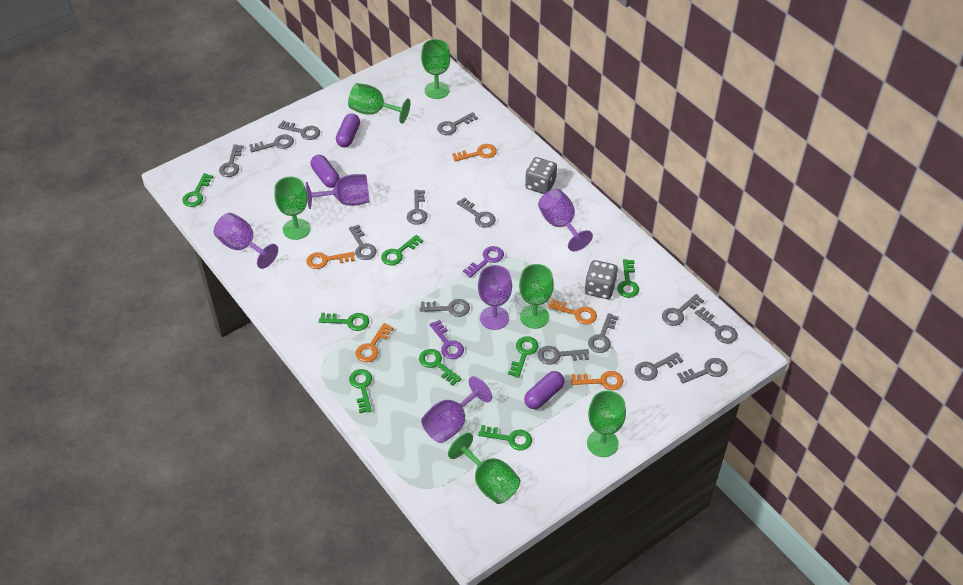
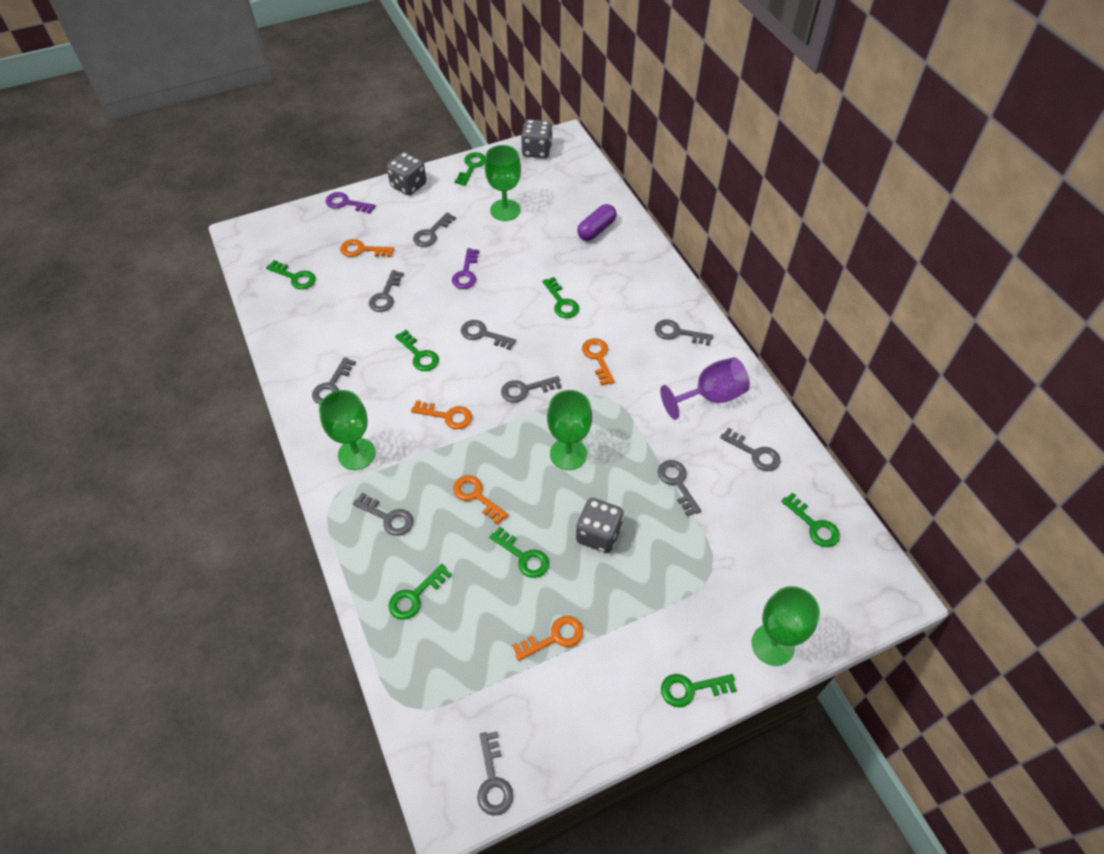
green goblet: 6 -> 4
grey dice: 2 -> 3
grey key: 14 -> 10
purple capsule: 3 -> 1
purple goblet: 5 -> 1

